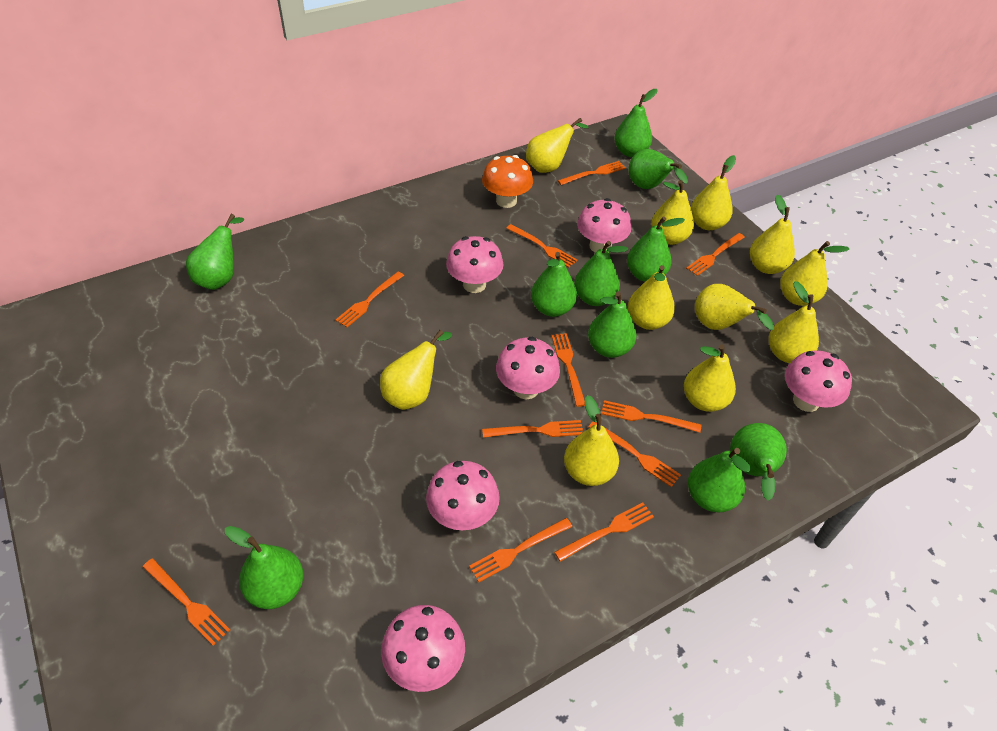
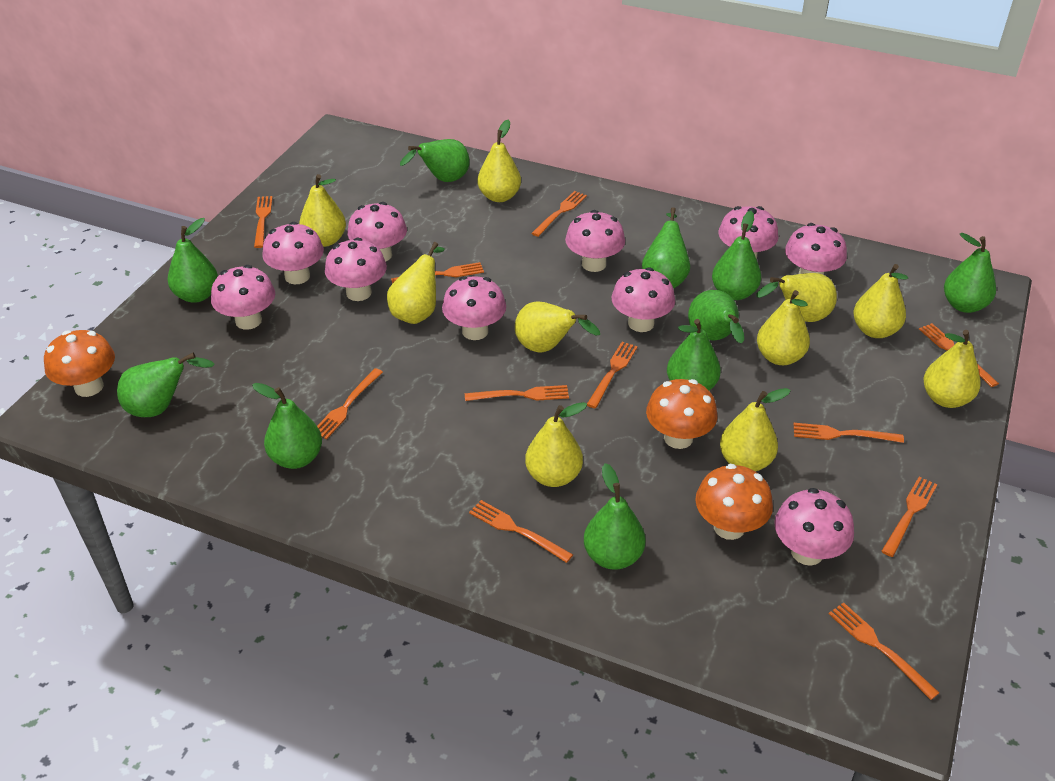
orange mushroom: 1 -> 3
pink mushroom: 6 -> 10
yellow pear: 11 -> 10

